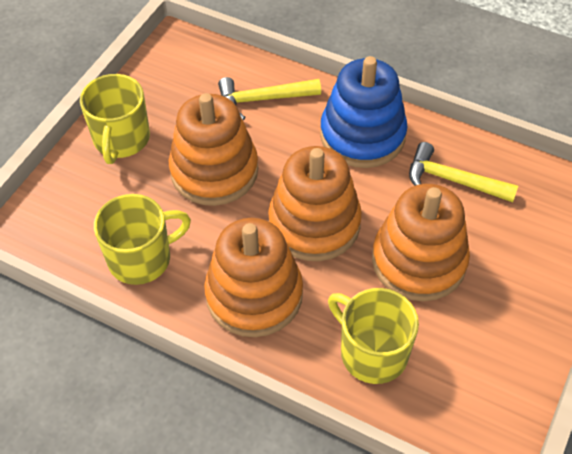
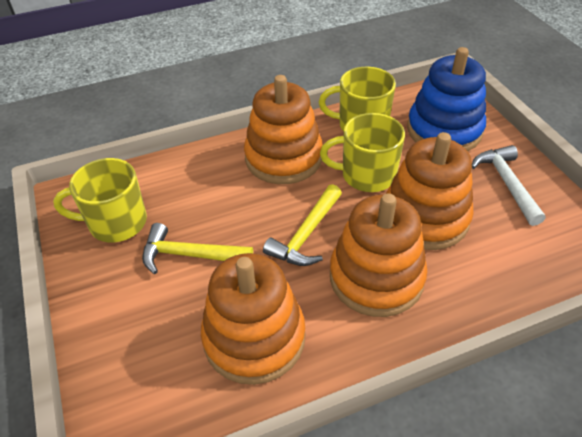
white hammer: 0 -> 1

